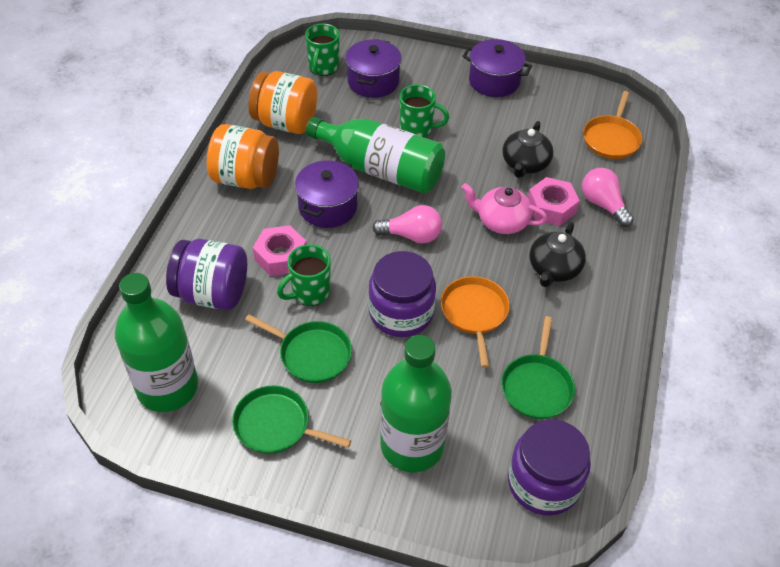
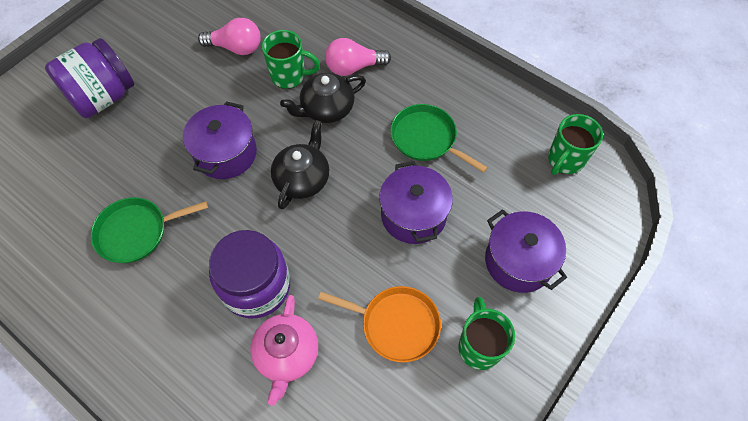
green bottle: 3 -> 0
green pan: 3 -> 2
orange jar: 2 -> 0
orange pan: 2 -> 1
pink nut: 2 -> 0
purple jar: 3 -> 2

